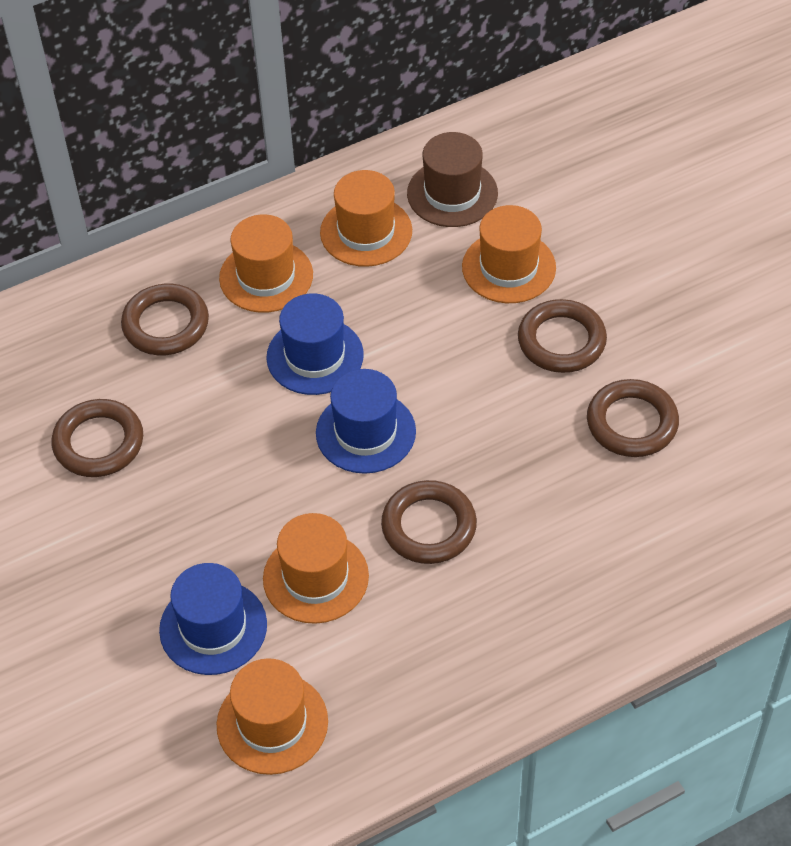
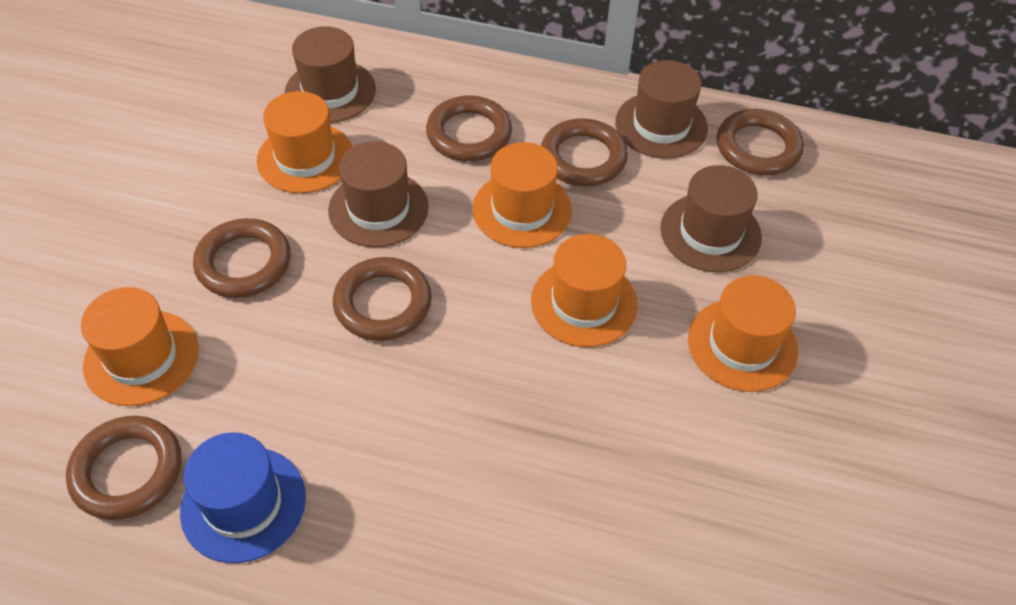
blue hat: 3 -> 1
brown hat: 1 -> 4
brown ring: 5 -> 6

